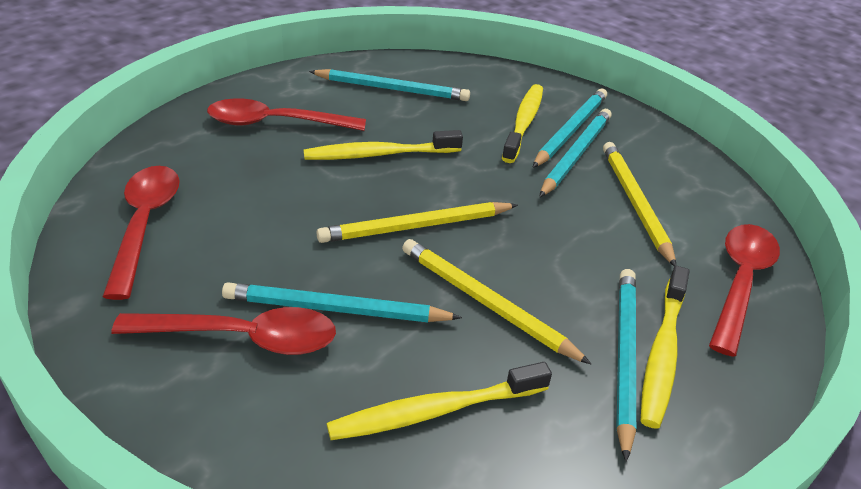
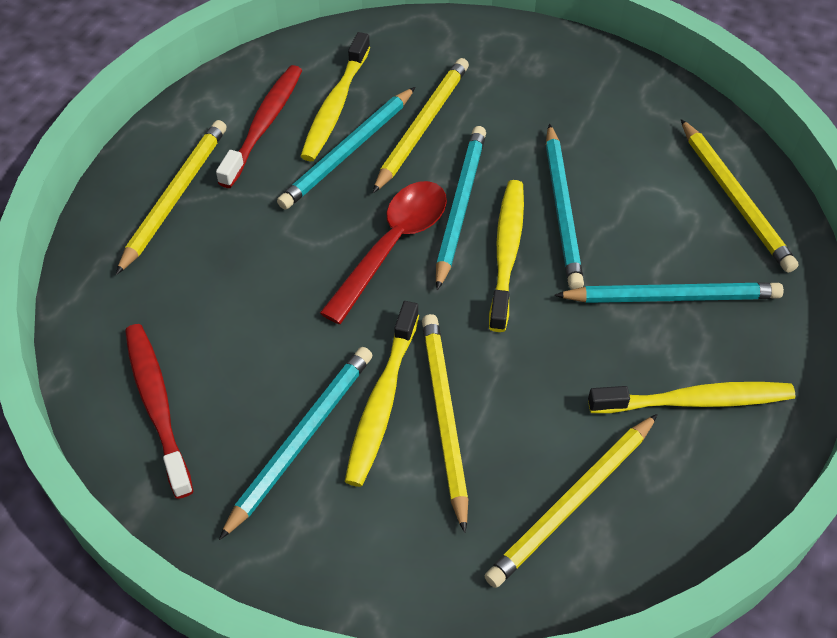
red spoon: 4 -> 1
red toothbrush: 0 -> 2
yellow pencil: 3 -> 5

